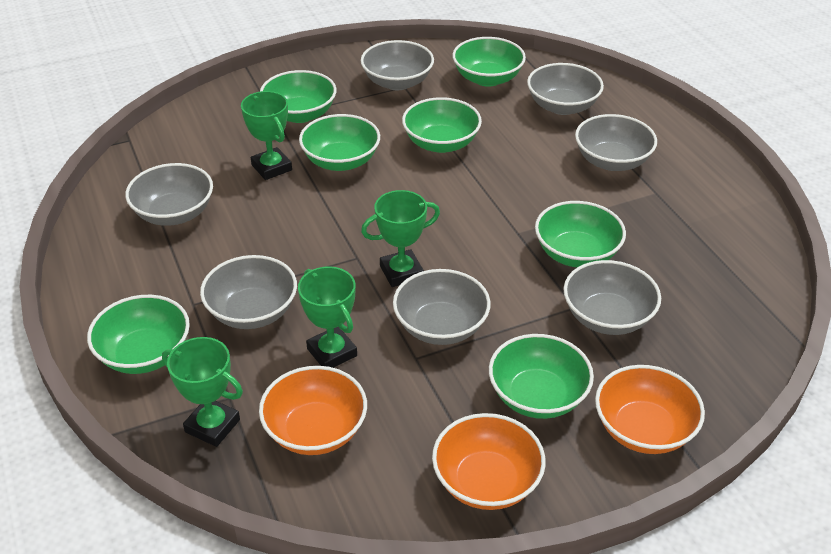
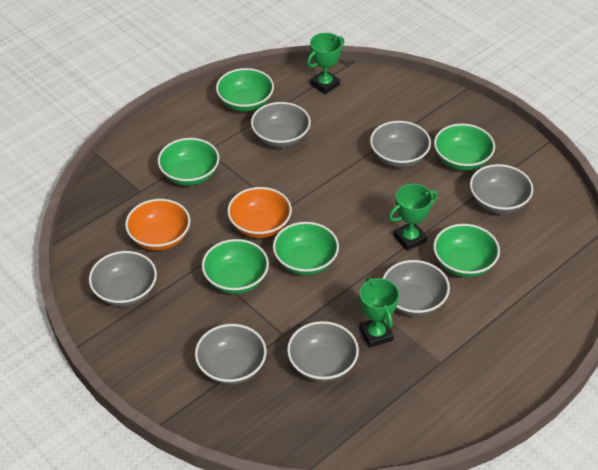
green bowl: 7 -> 6
green trophy: 4 -> 3
orange bowl: 3 -> 2

